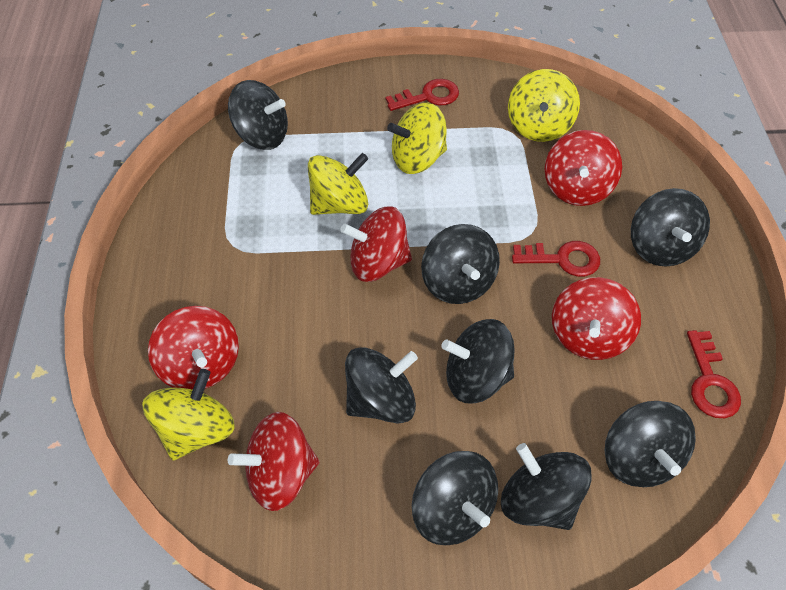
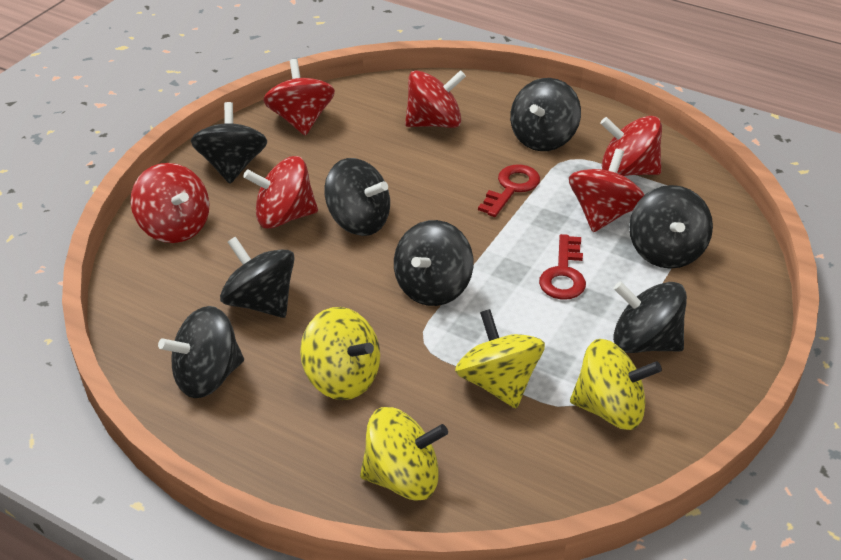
red key: 3 -> 2
red spinning top: 5 -> 6

